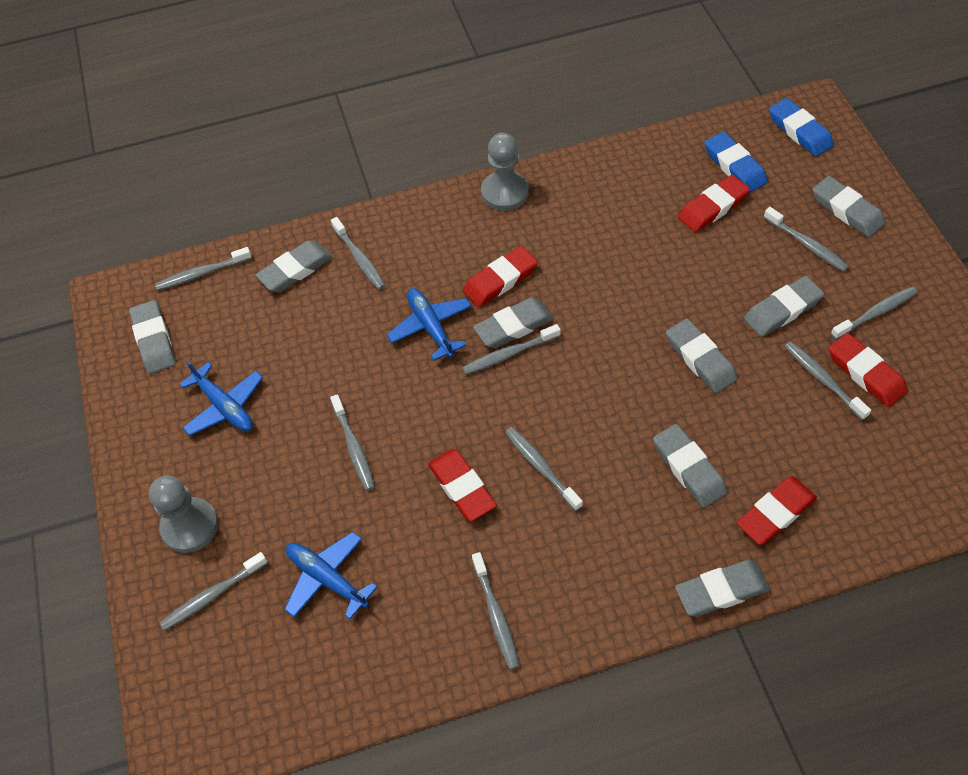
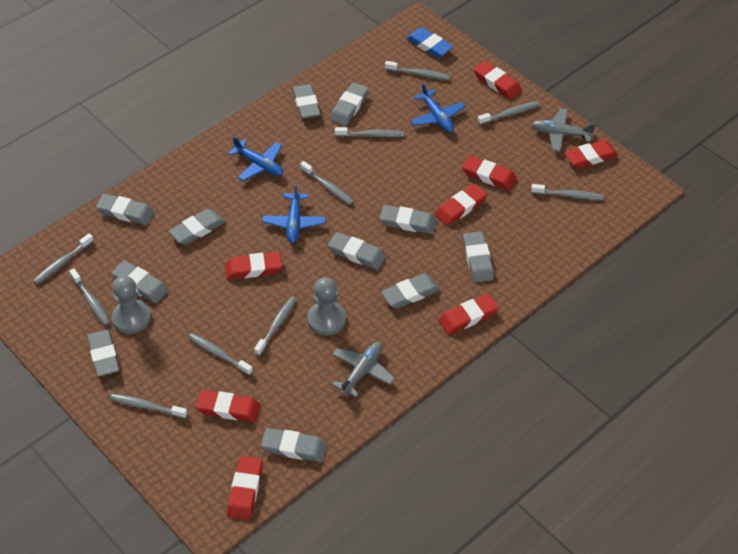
blue eraser: 2 -> 1
grey eraser: 8 -> 11
grey plane: 0 -> 2
red eraser: 5 -> 8

